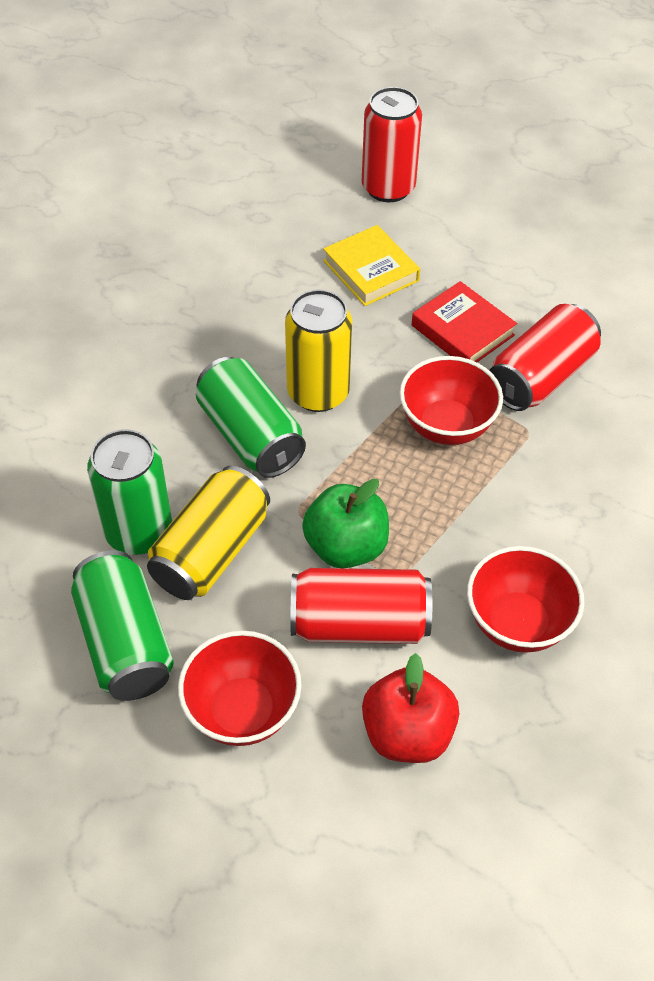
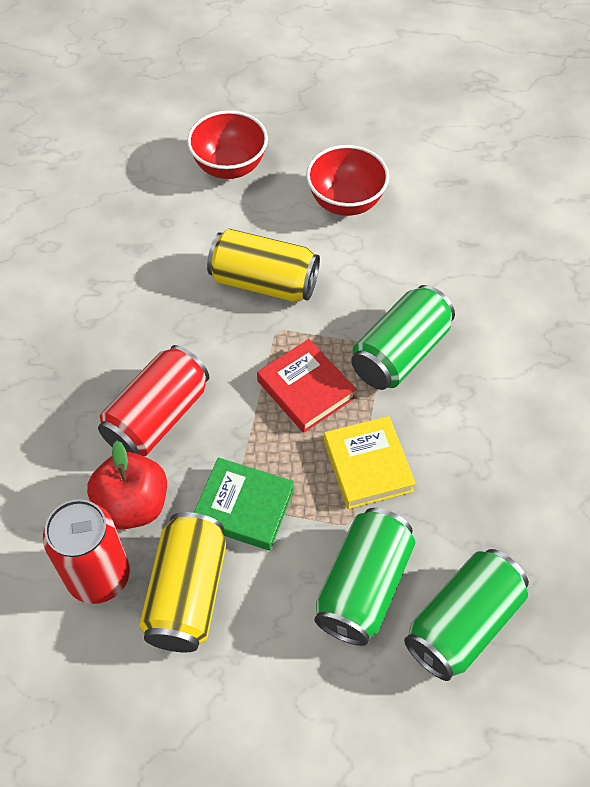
green apple: 1 -> 0
green book: 0 -> 1
red bowl: 3 -> 2
red can: 3 -> 2

